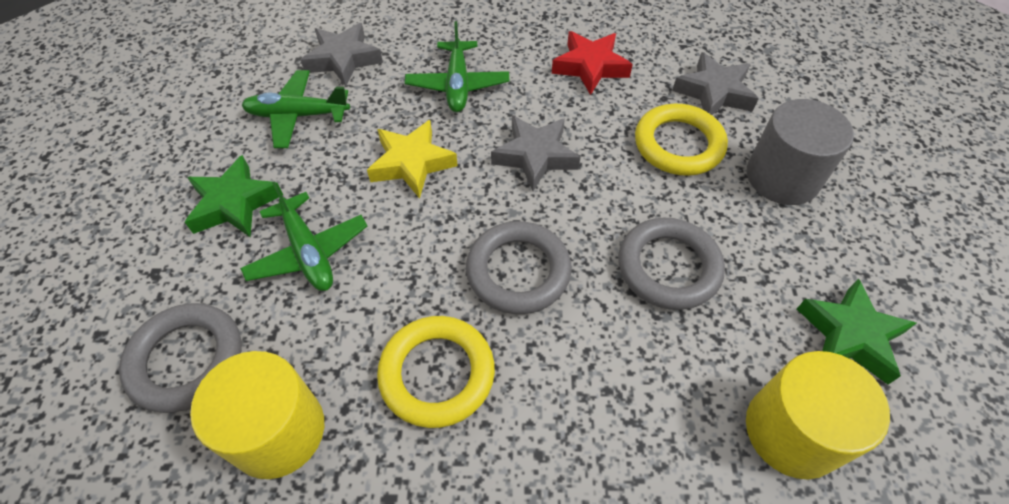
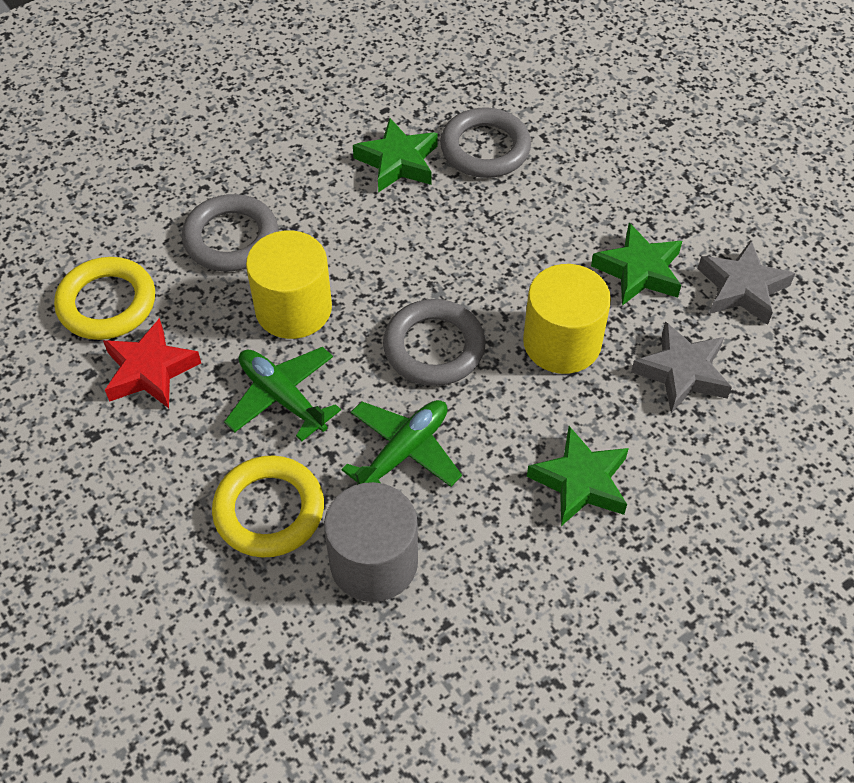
green plane: 3 -> 2
green star: 2 -> 3
grey star: 3 -> 2
yellow star: 1 -> 0

